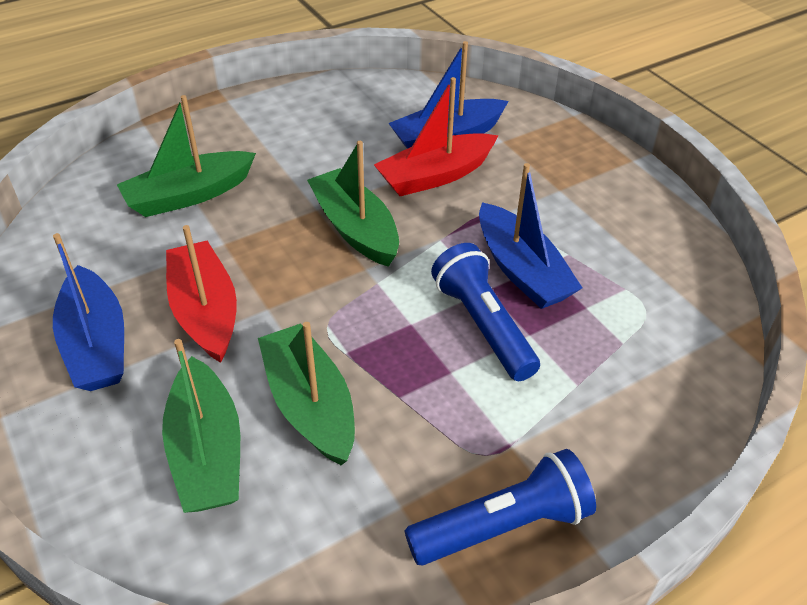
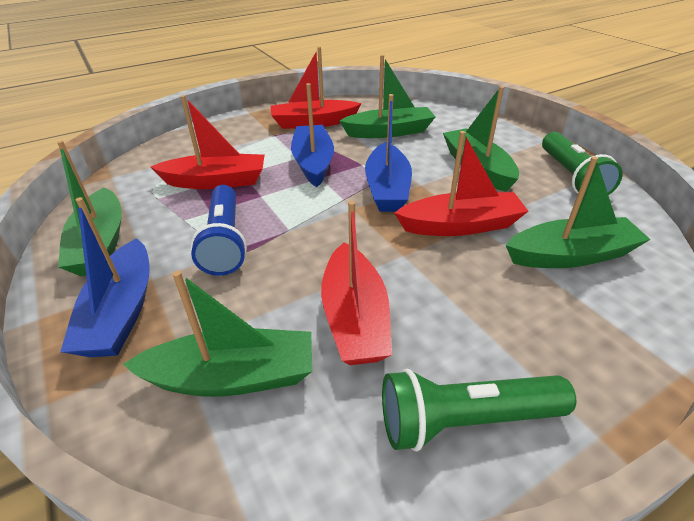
blue flashlight: 2 -> 1
green boat: 4 -> 5
green flashlight: 0 -> 2
red boat: 2 -> 4

